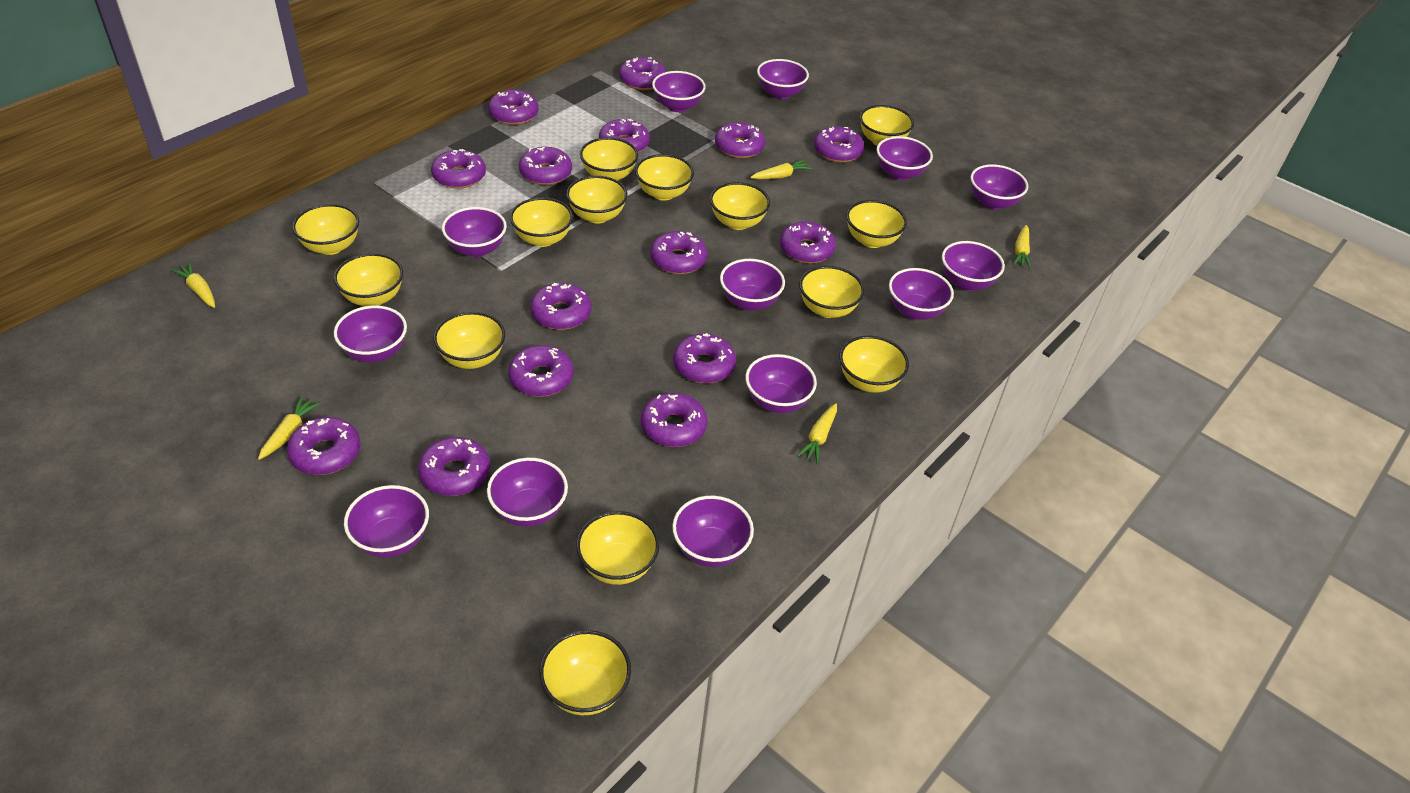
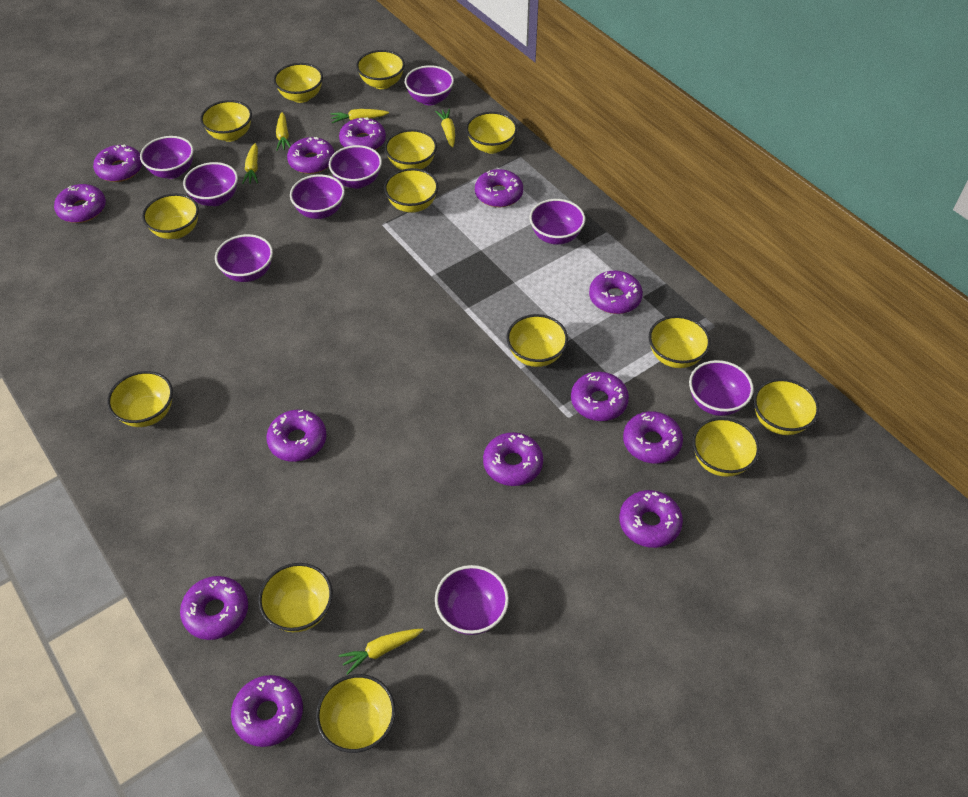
purple bowl: 13 -> 9
purple donut: 15 -> 13

